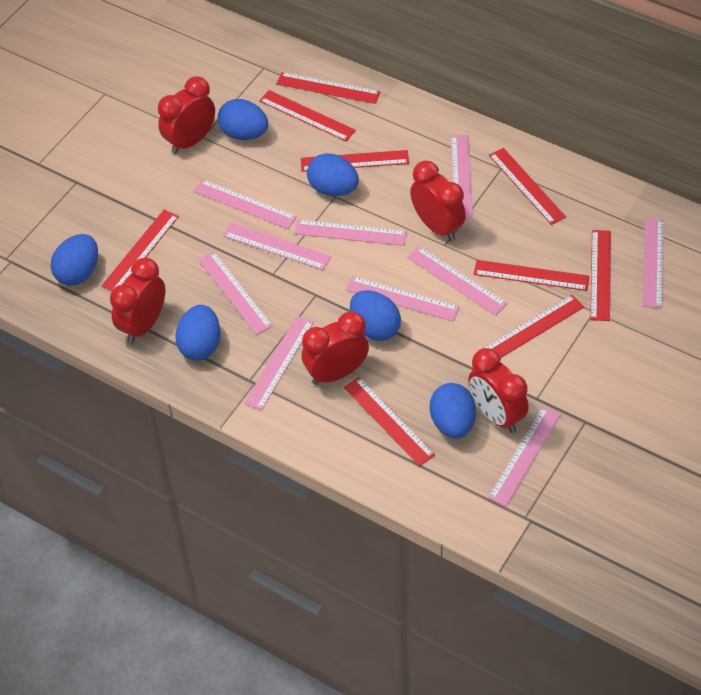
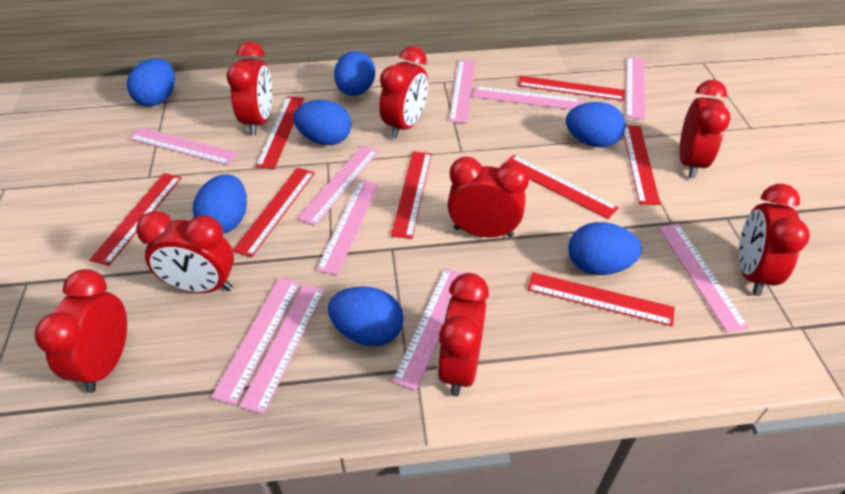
blue egg: 6 -> 7
red clock: 5 -> 8
red ruler: 9 -> 8

